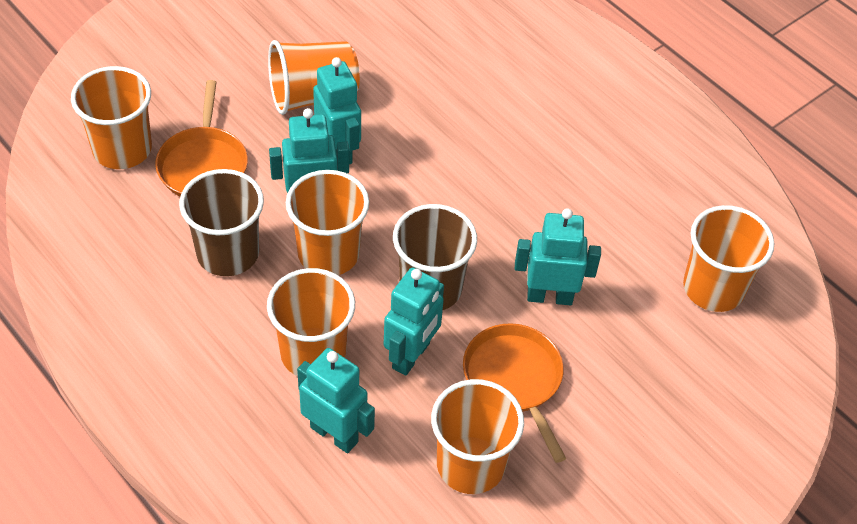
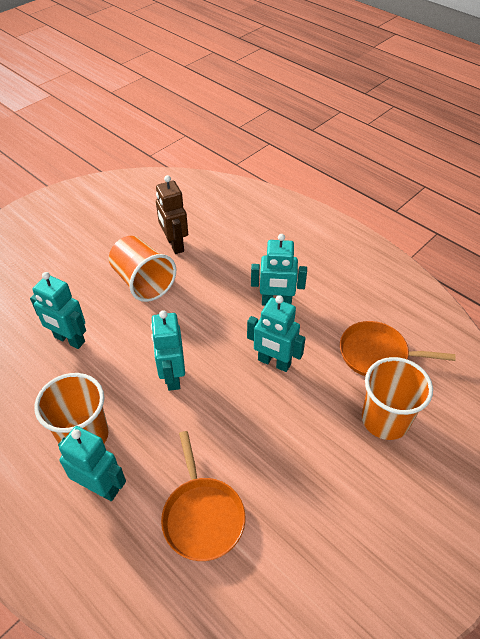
brown cup: 2 -> 0
brown robot: 0 -> 1
orange cup: 6 -> 3

